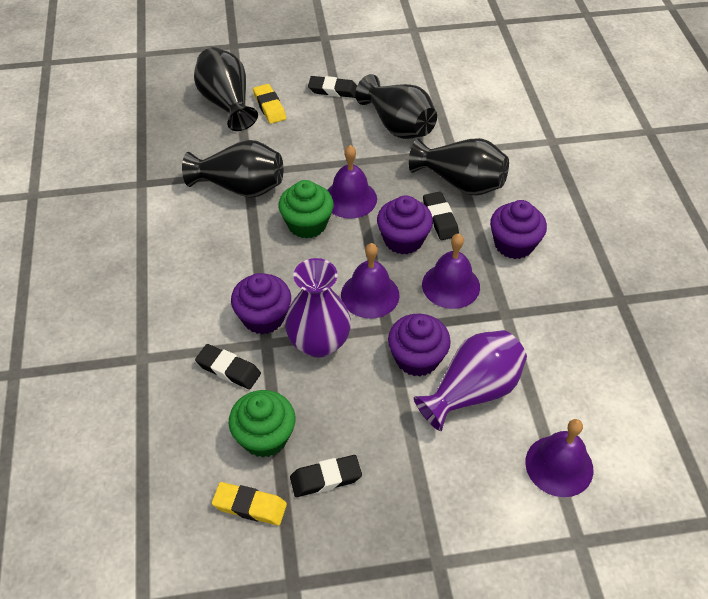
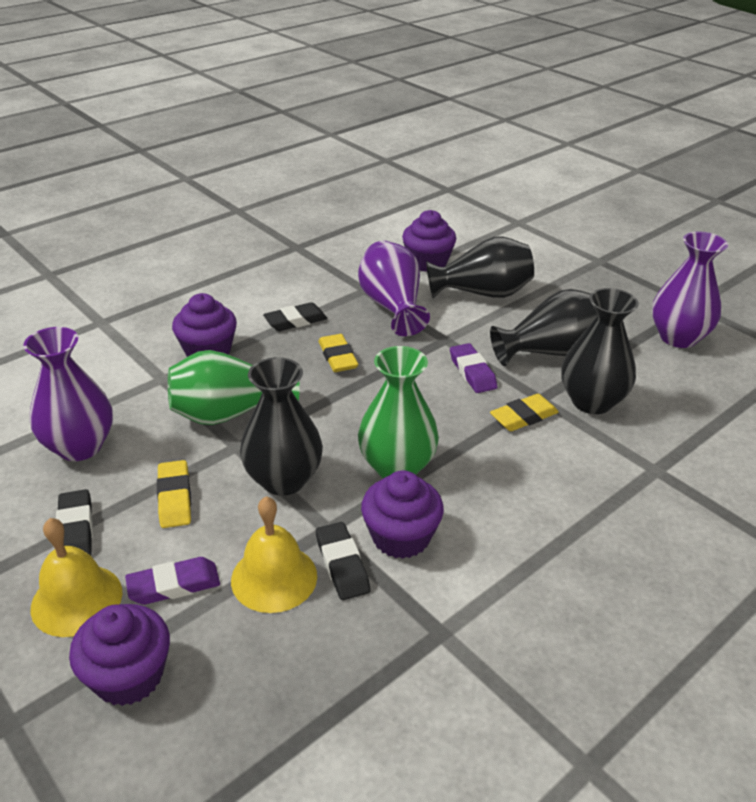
black eraser: 4 -> 3
green cupcake: 2 -> 0
green vase: 0 -> 2
purple bell: 4 -> 0
purple eraser: 0 -> 2
purple vase: 2 -> 3
yellow bell: 0 -> 2
yellow eraser: 2 -> 3

